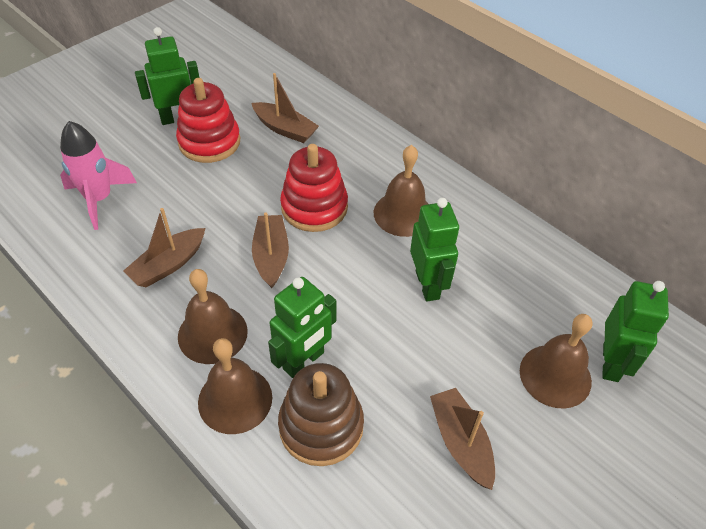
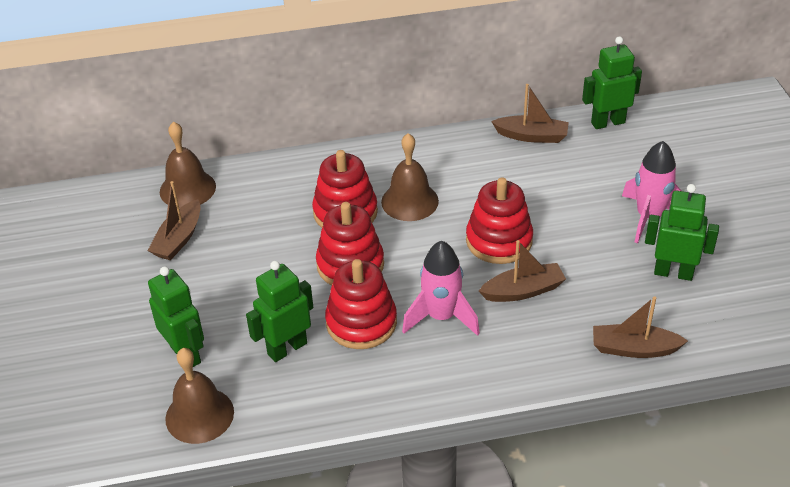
brown bell: 4 -> 3
brown stacking toy: 1 -> 0
pink rocket: 1 -> 2
red stacking toy: 2 -> 4

